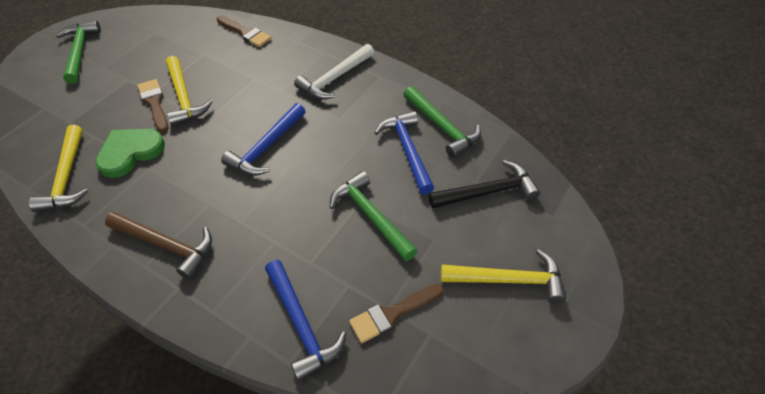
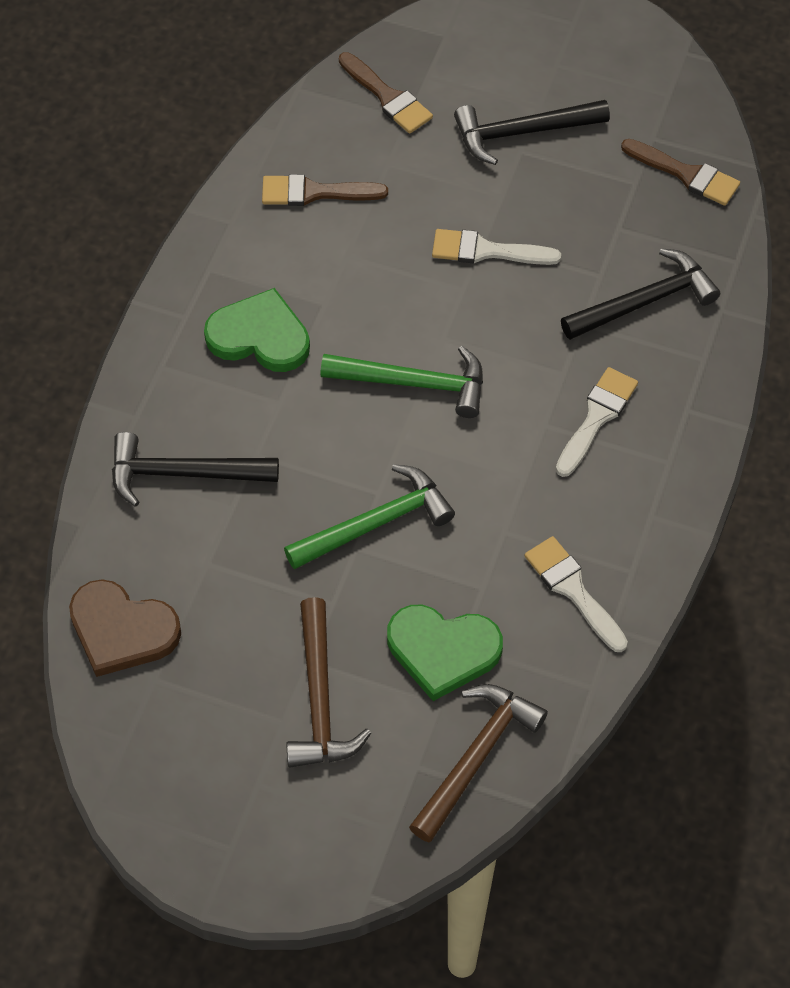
black hammer: 1 -> 3
blue hammer: 3 -> 0
brown hammer: 1 -> 2
brown heart: 0 -> 1
green hammer: 3 -> 2
green heart: 1 -> 2
white brush: 0 -> 3
white hammer: 1 -> 0
yellow hammer: 3 -> 0

